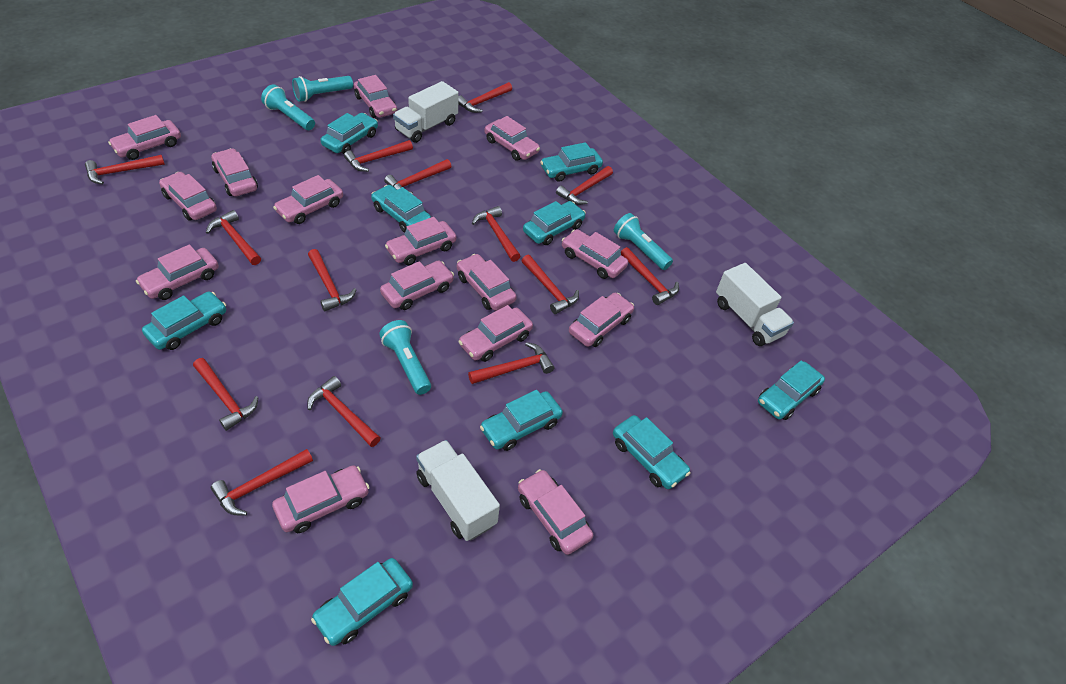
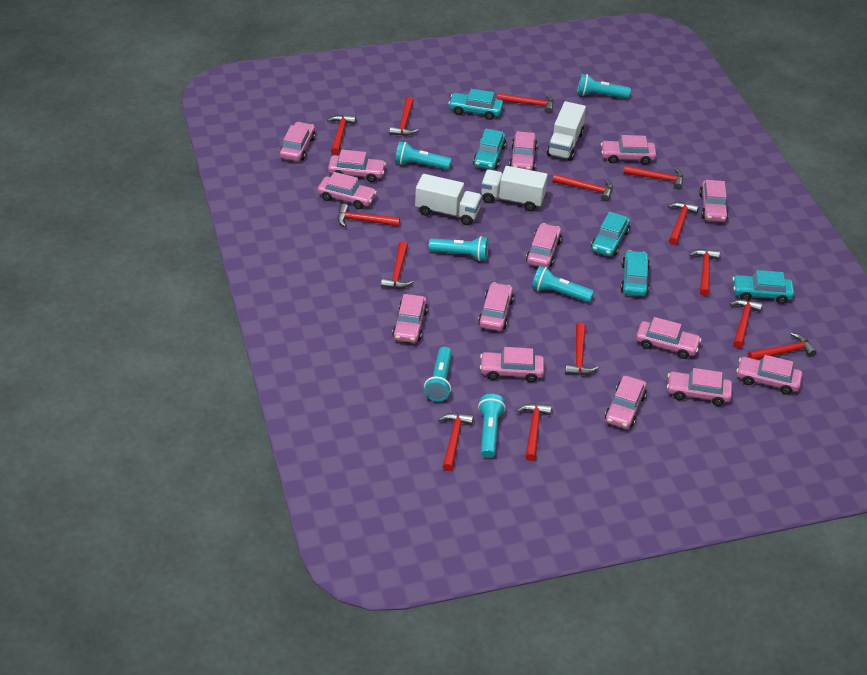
pink car: 15 -> 14
turquoise car: 9 -> 5
turquoise flashlight: 4 -> 6

